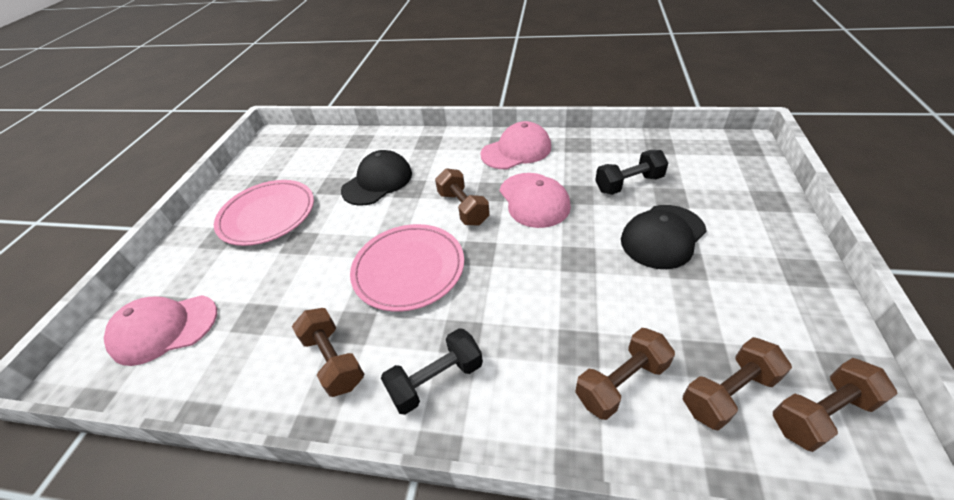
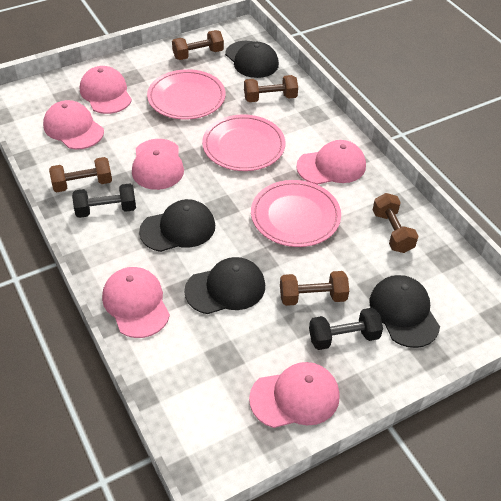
black cap: 2 -> 4
pink cap: 3 -> 6
pink plate: 2 -> 3

